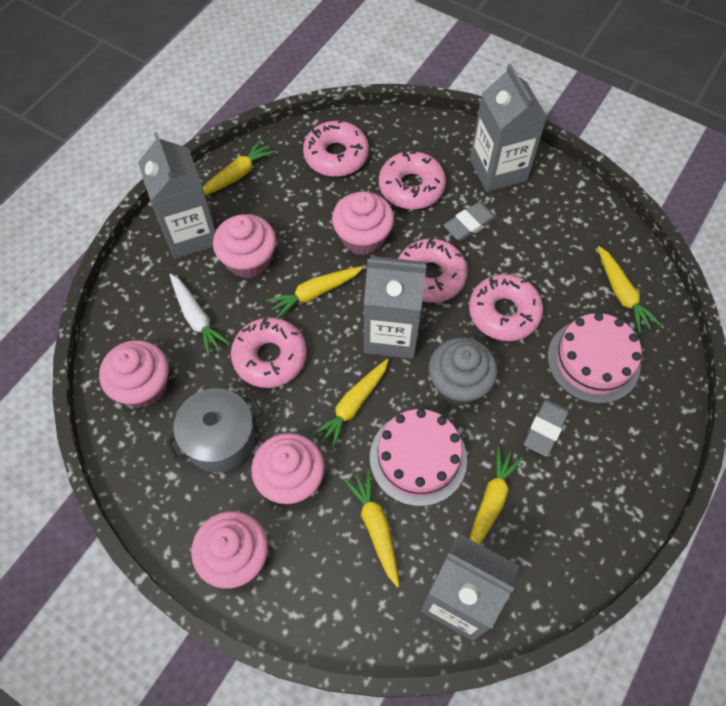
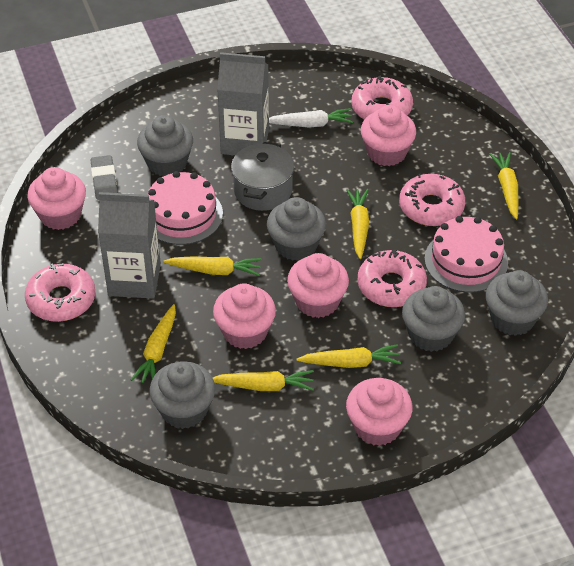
grey carton: 4 -> 2
grey cupcake: 1 -> 5
grey eraser: 2 -> 1
pink donut: 5 -> 4

